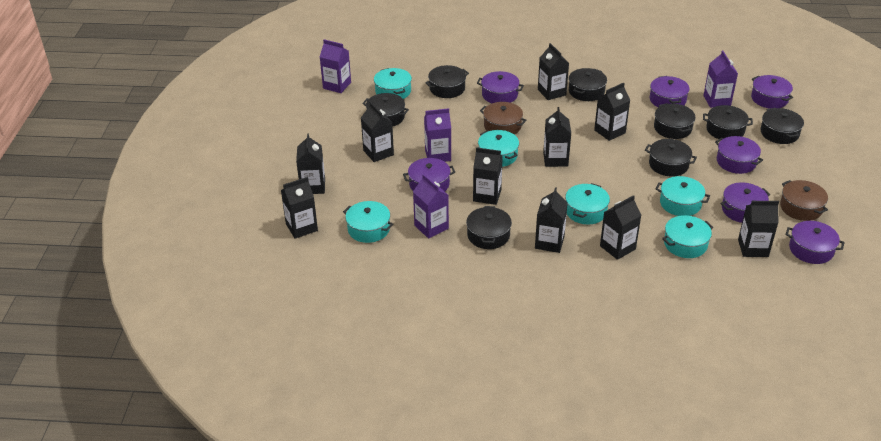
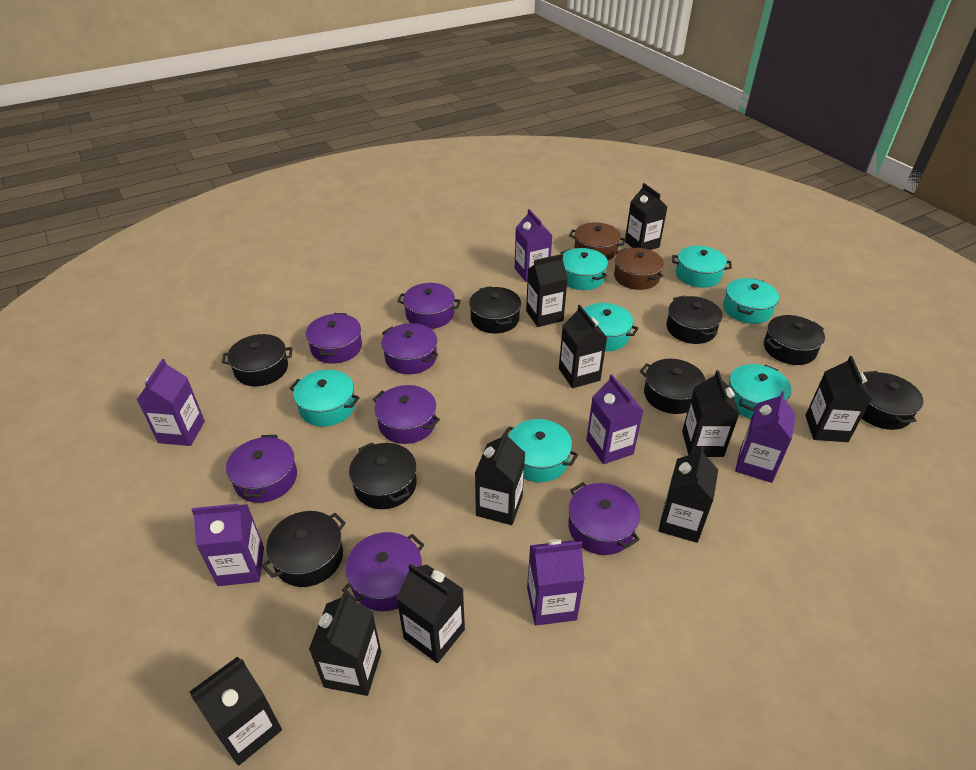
purple carton: 4 -> 6
turquoise pot: 6 -> 7

